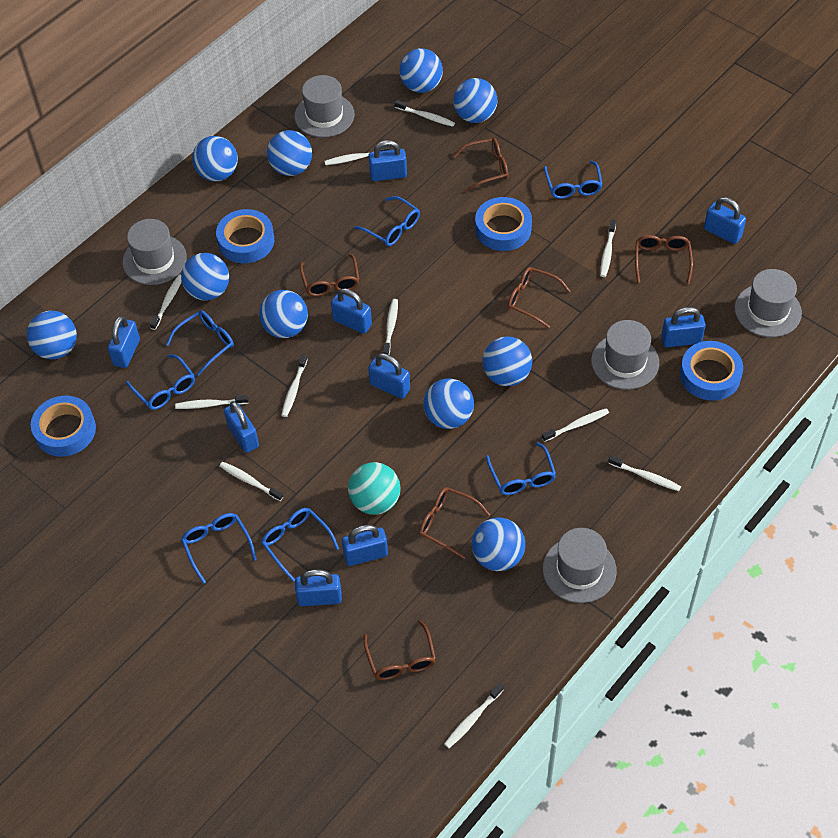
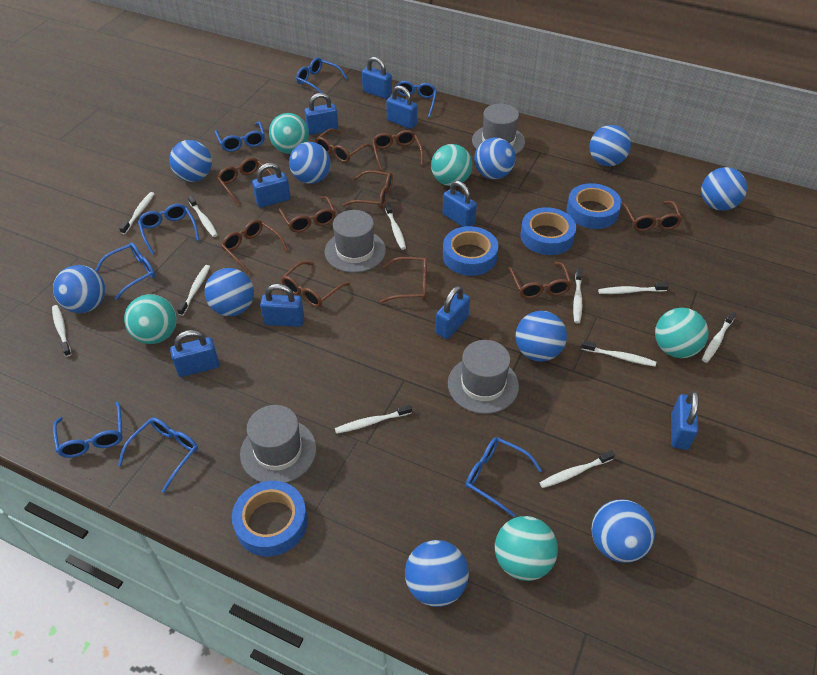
blue glasses: 7 -> 8
brown glasses: 6 -> 10
grey hat: 5 -> 4
turquoise ball: 1 -> 5

